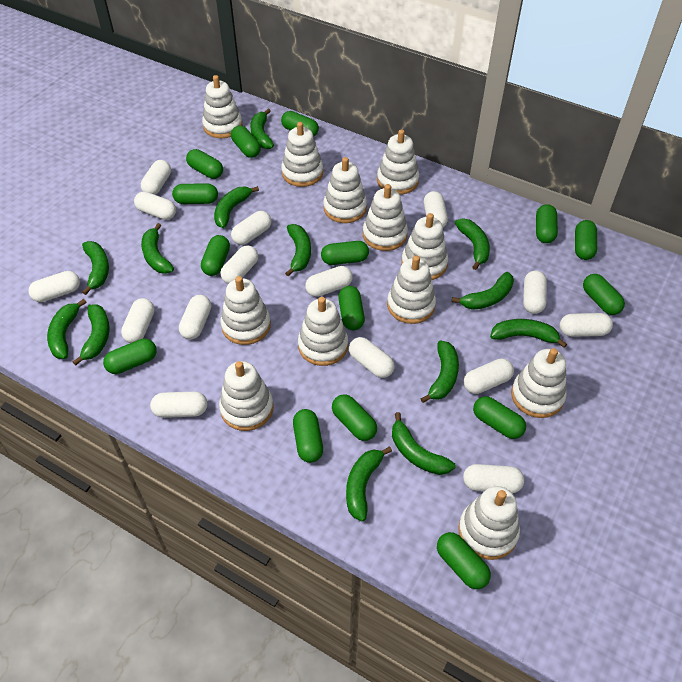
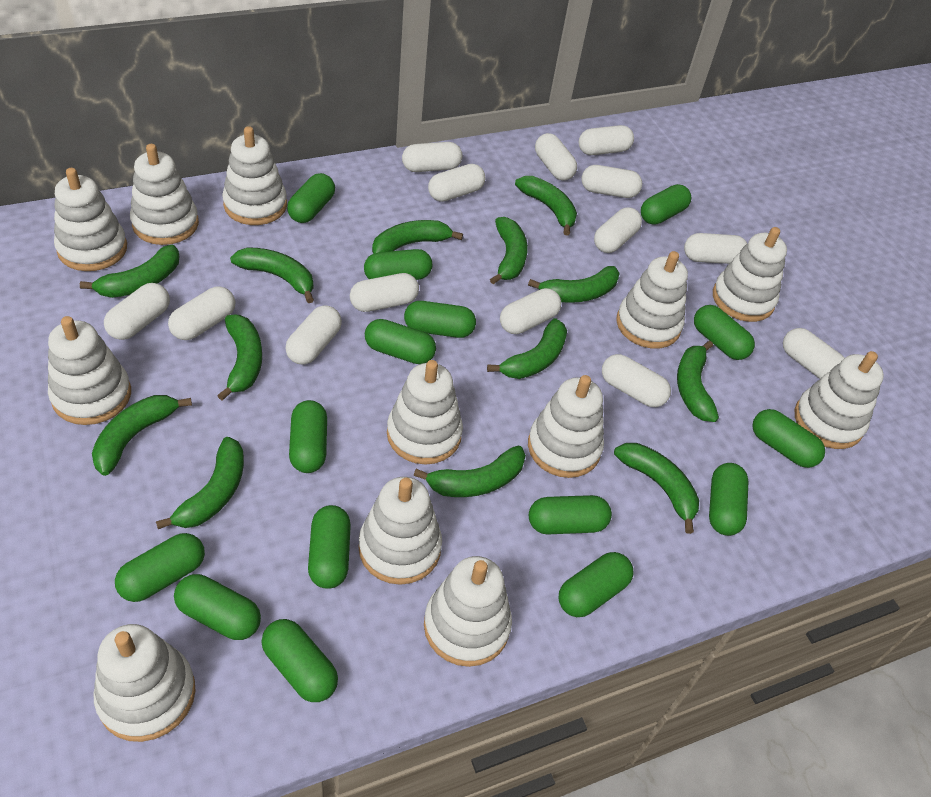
white capsule: 15 -> 14

